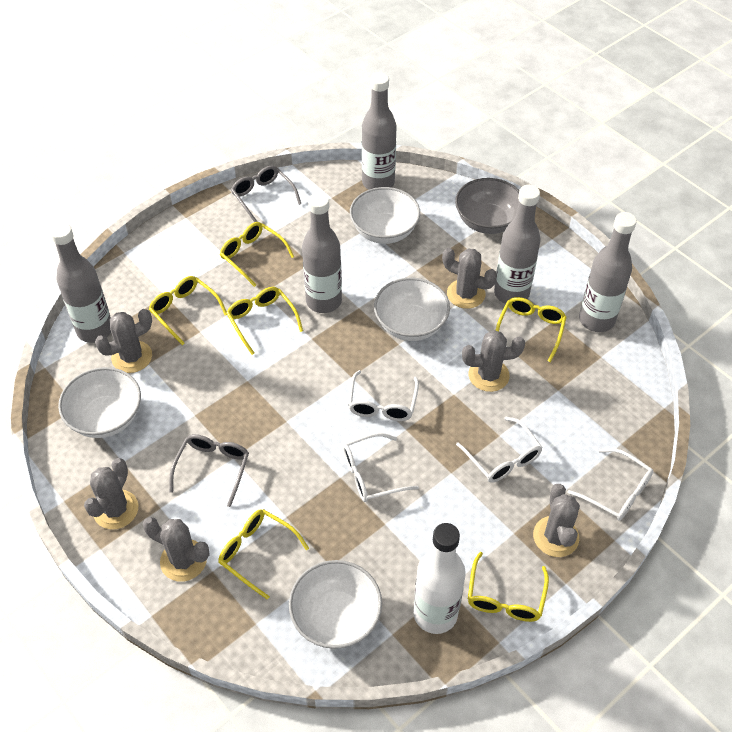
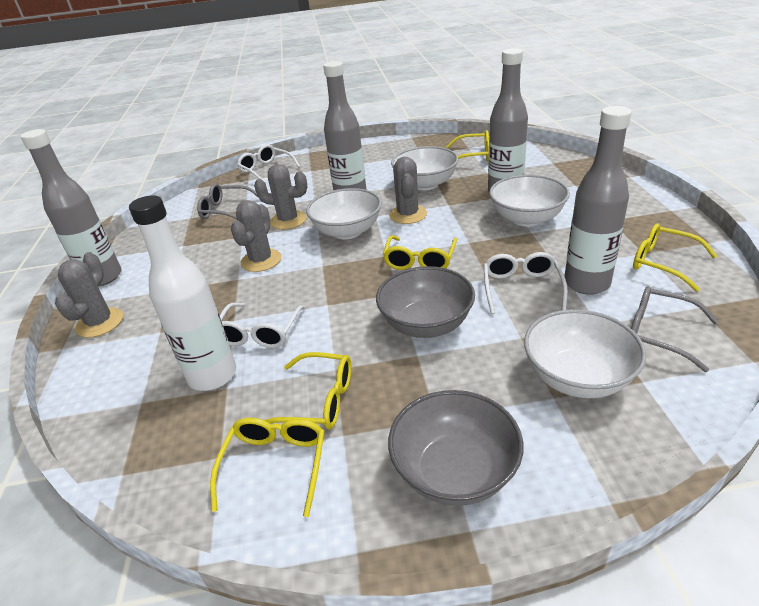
grey bottle: 5 -> 4
grey bowl: 1 -> 2
grey cactus: 6 -> 4
white glasses: 4 -> 3
yellow glasses: 6 -> 5

